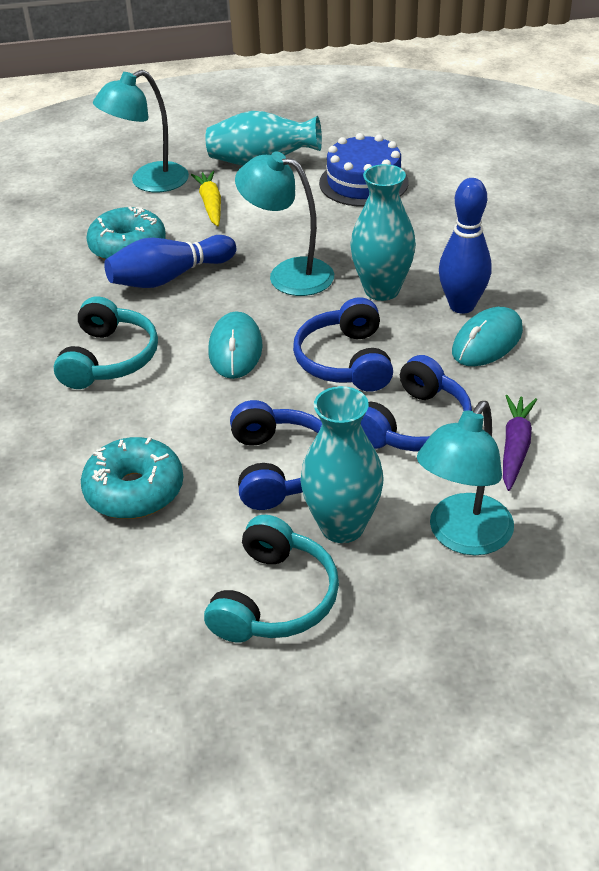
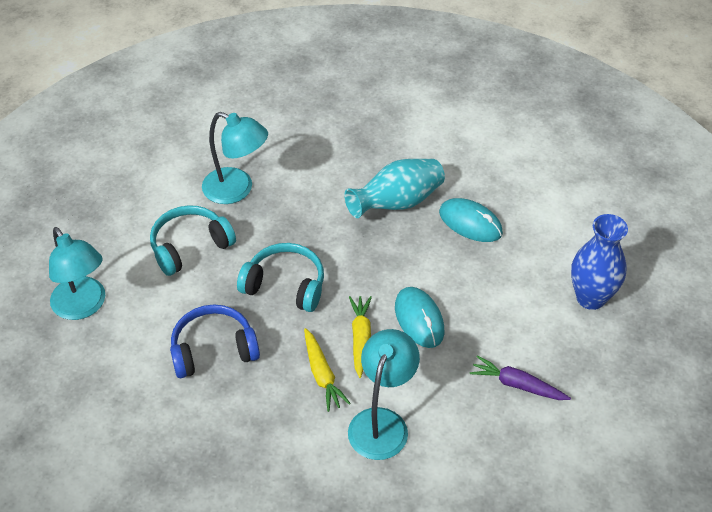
blue bowling pin: 2 -> 0
blue cake: 1 -> 0
blue headphones: 3 -> 1
blue vase: 0 -> 1
turquoise donut: 2 -> 0
turquoise vase: 3 -> 1
yellow carrot: 1 -> 2

